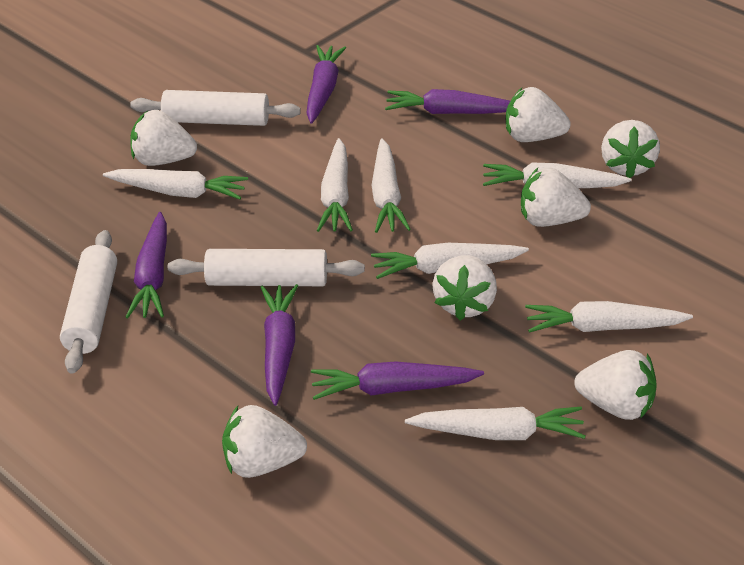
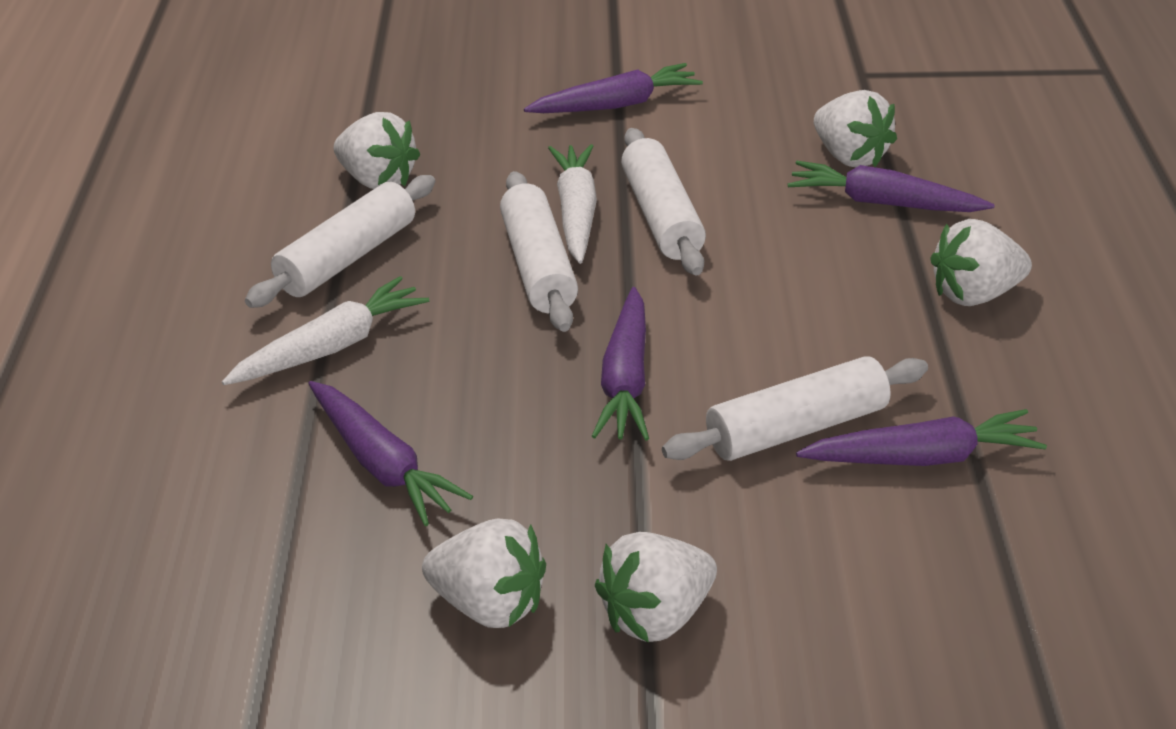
white carrot: 7 -> 2
white rolling pin: 3 -> 4
white strawberry: 7 -> 5

